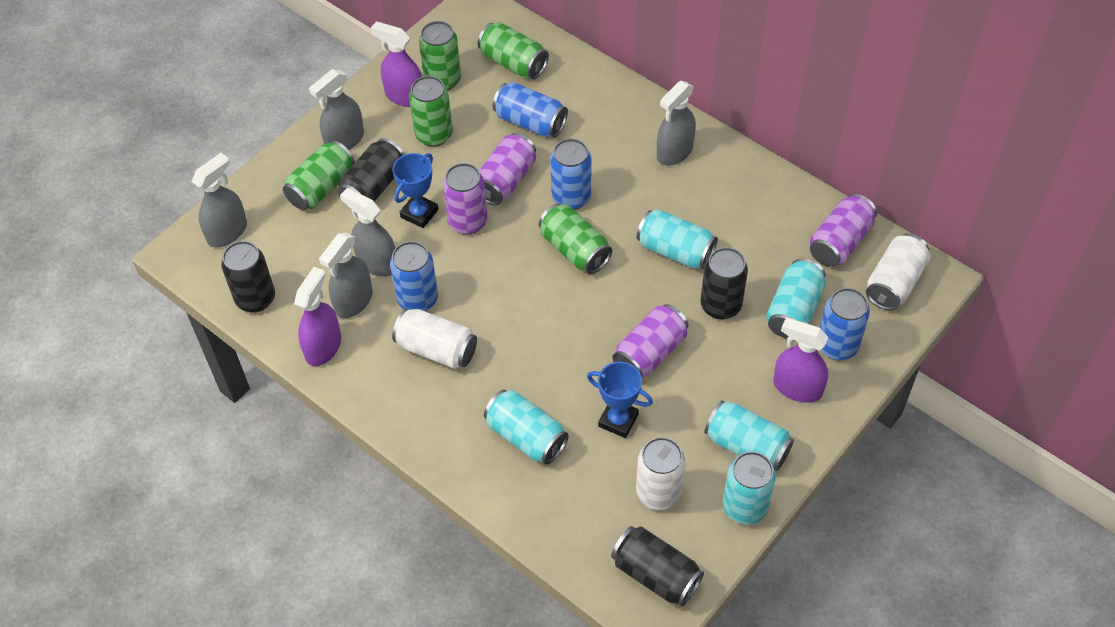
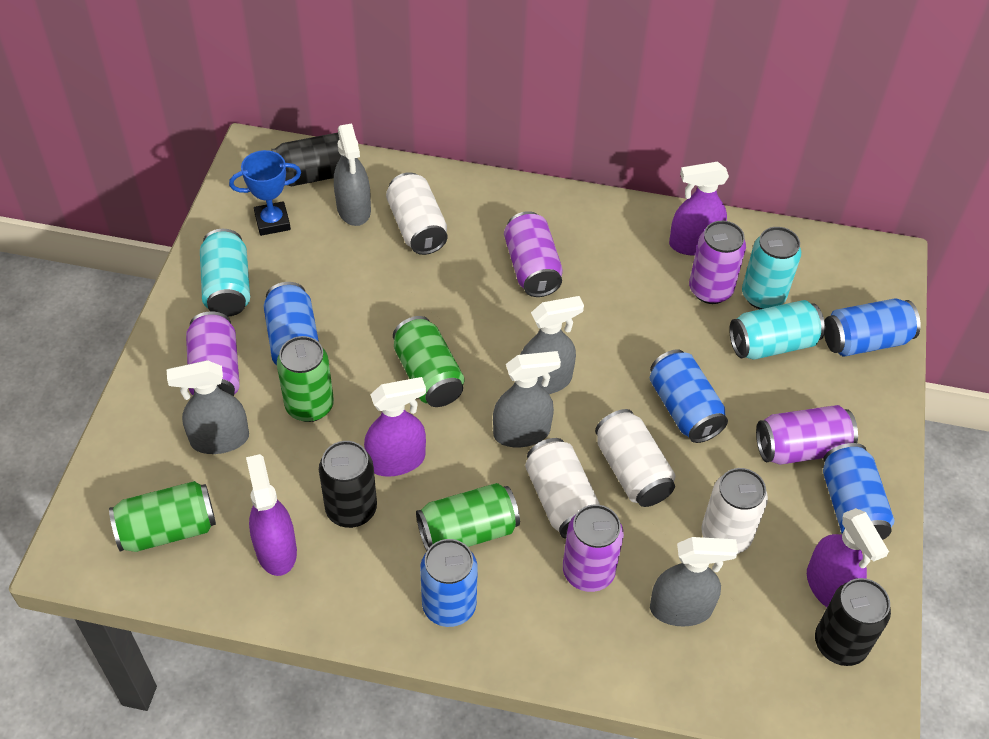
black can: 4 -> 3
blue can: 4 -> 5
blue trophy: 2 -> 1
green can: 5 -> 4
purple can: 4 -> 5
purple spray bottle: 3 -> 4
turquoise can: 5 -> 3
white can: 3 -> 4

